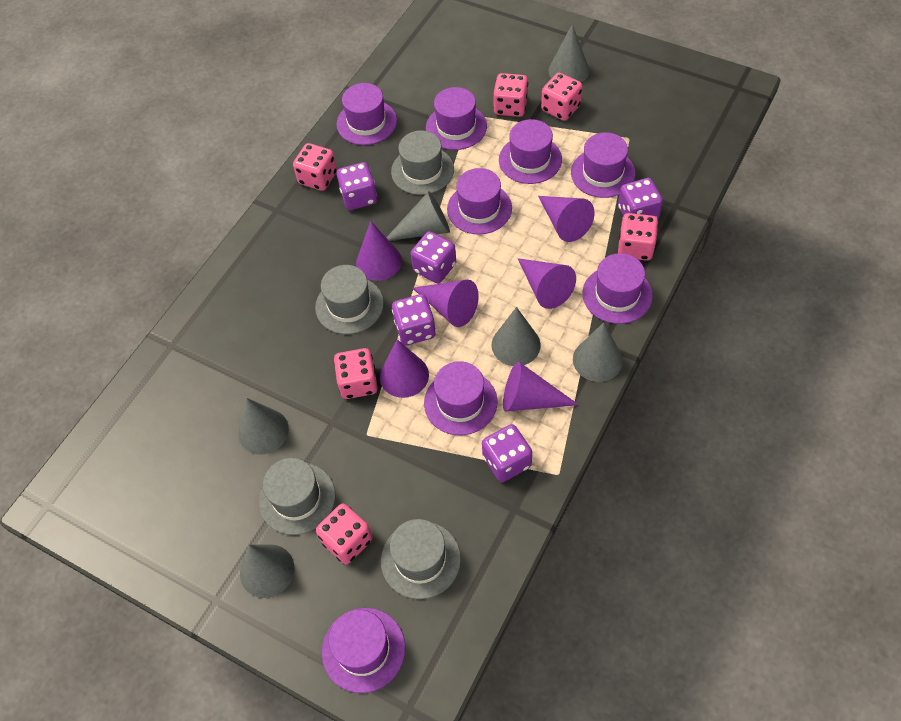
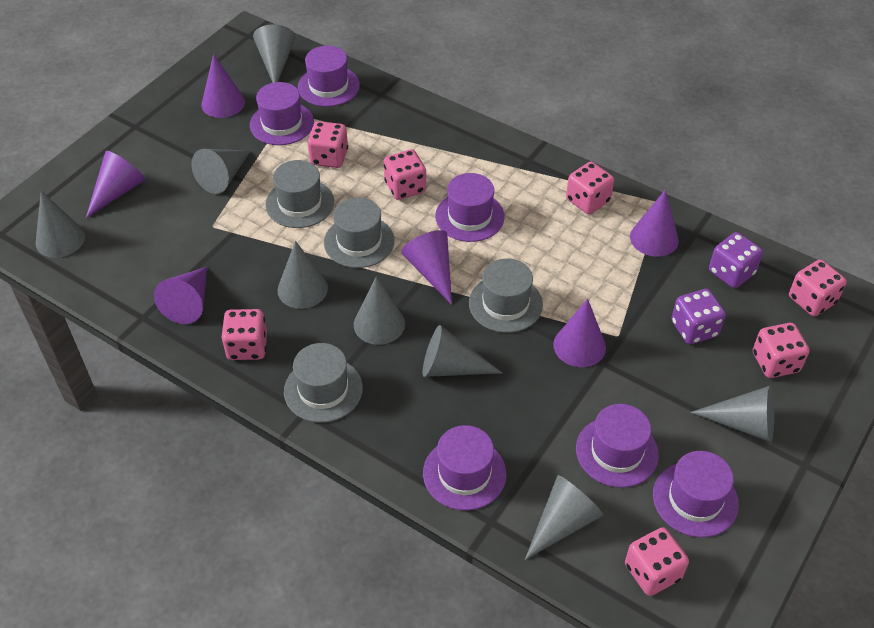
grey cone: 6 -> 8
pink dice: 6 -> 7
purple dice: 5 -> 2
purple hat: 8 -> 6

